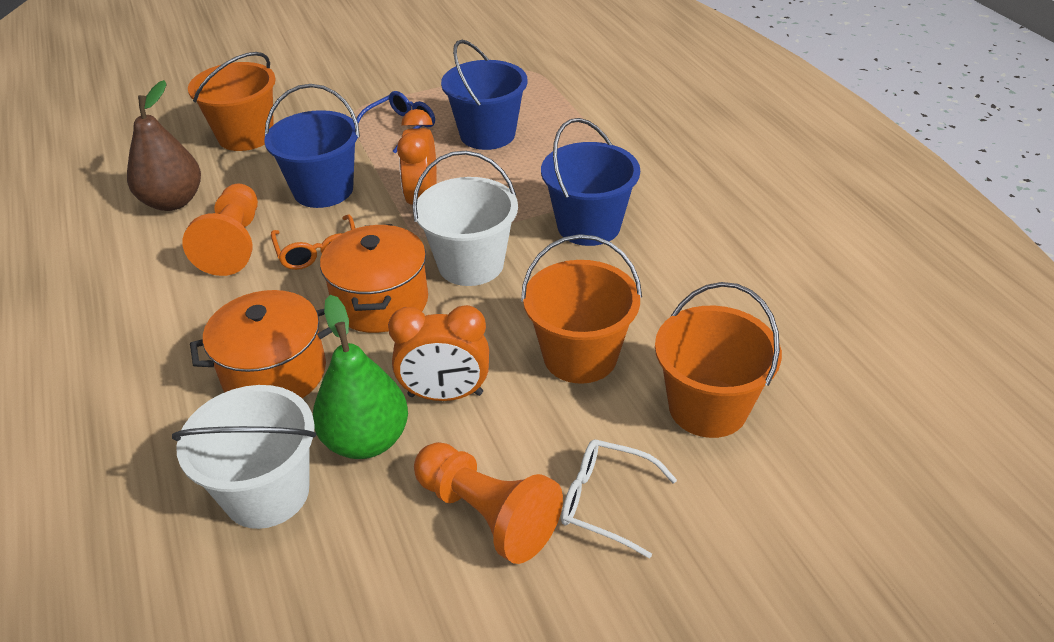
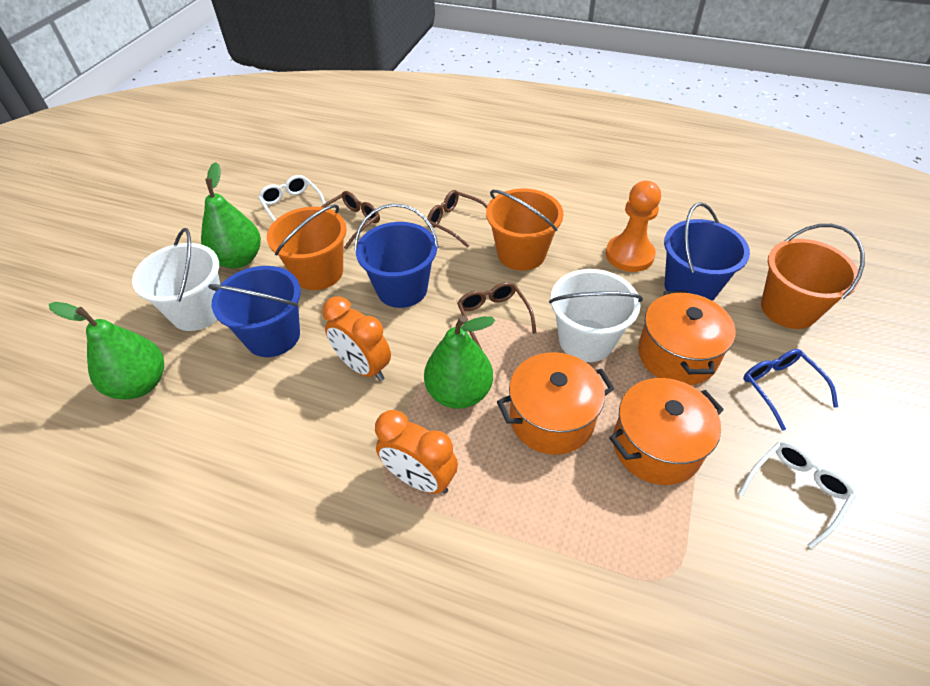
brown glasses: 0 -> 3
brown pear: 1 -> 0
green pear: 1 -> 3
orange glasses: 1 -> 0
orange pawn: 2 -> 1
orange pot: 2 -> 3
white glasses: 1 -> 2

